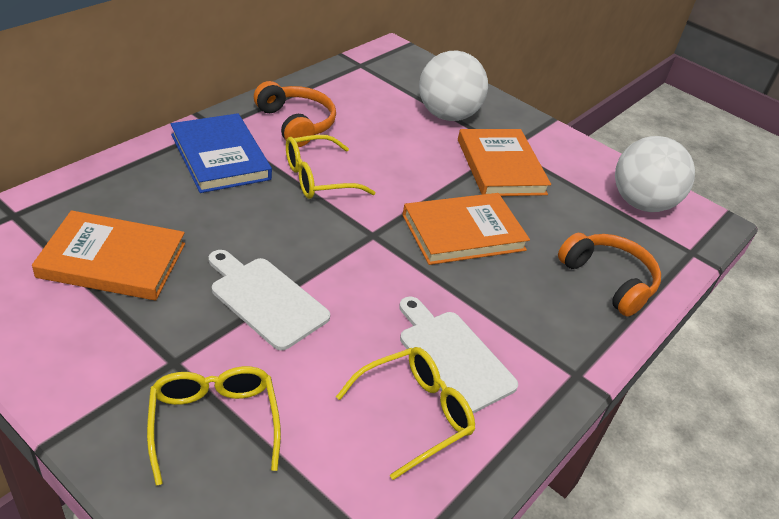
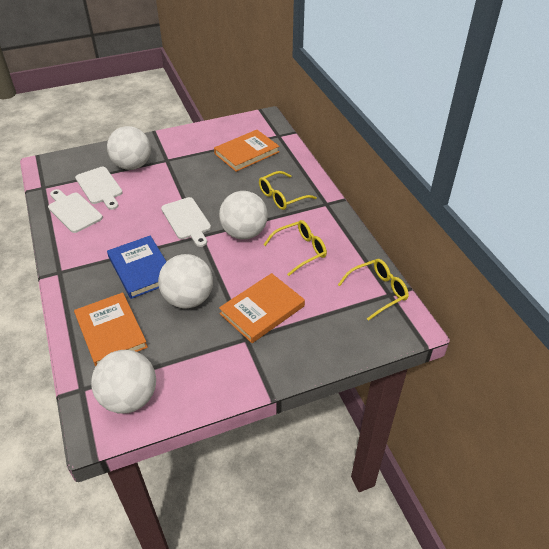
orange headphones: 2 -> 0
white ball: 2 -> 4
white cutting board: 2 -> 3

